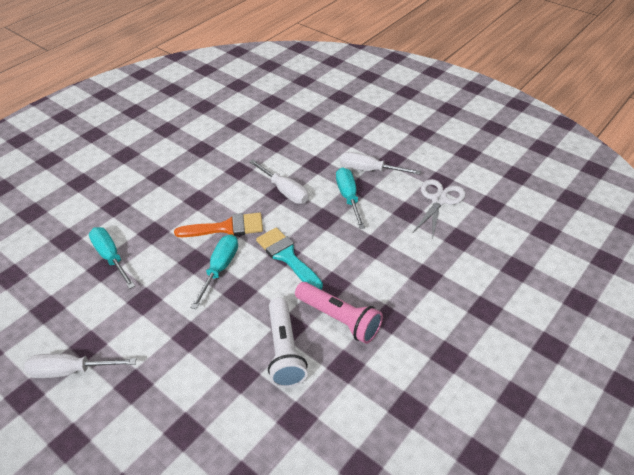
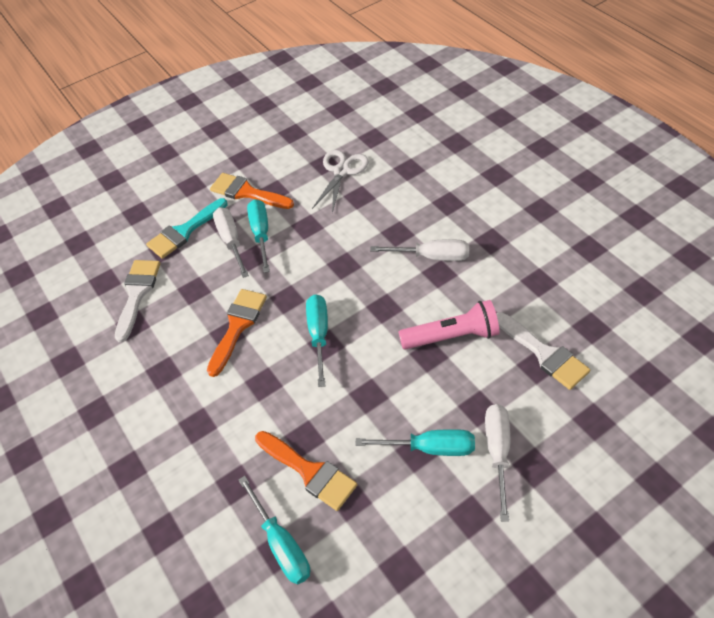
orange brush: 1 -> 3
turquoise screwdriver: 3 -> 4
white brush: 0 -> 2
white flashlight: 1 -> 0

